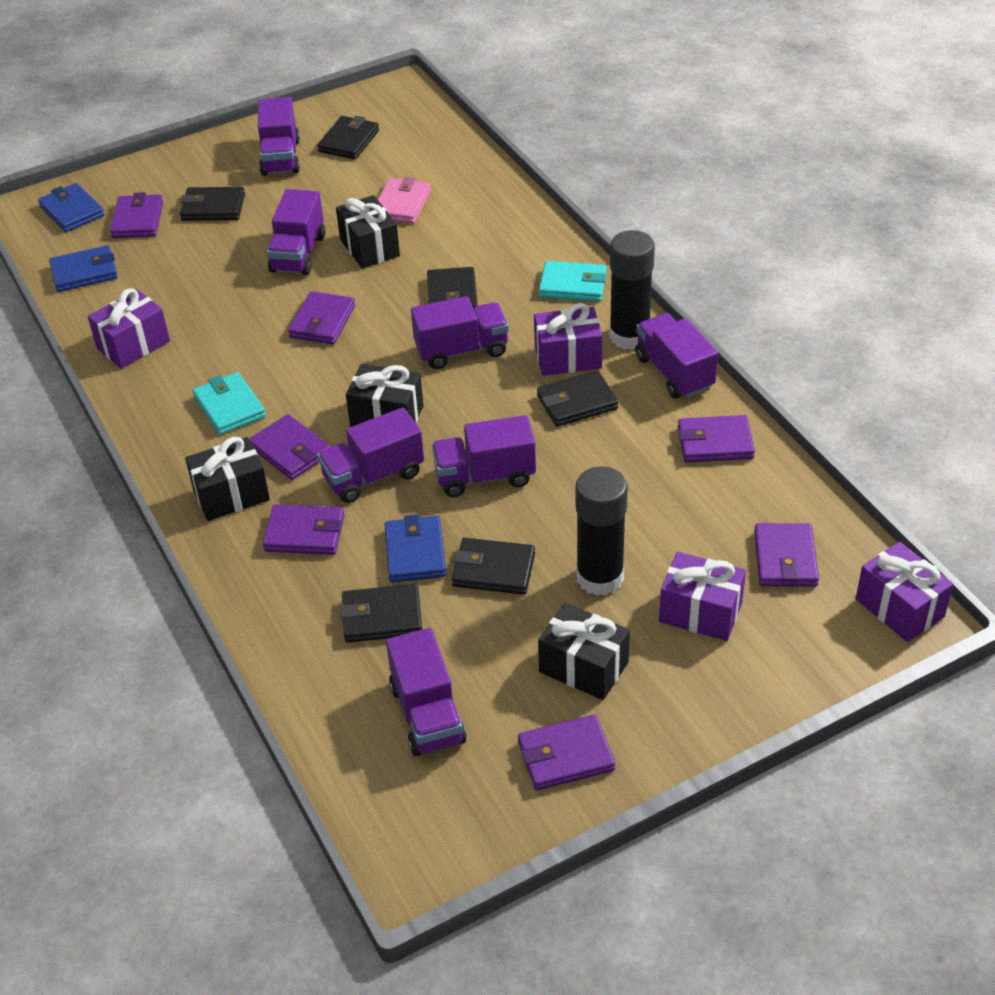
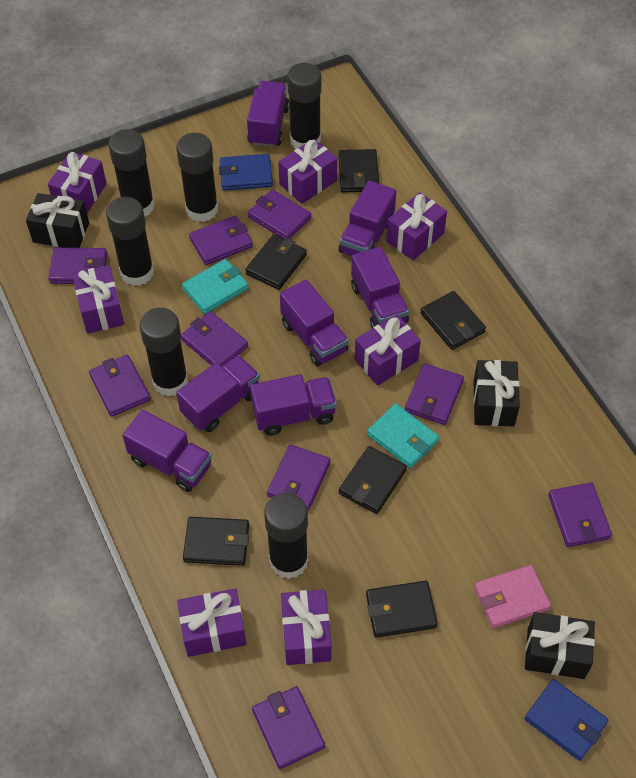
black gift: 4 -> 3
black glue stick: 2 -> 6
blue wallet: 3 -> 2
purple gift: 4 -> 7
purple wallet: 7 -> 9

